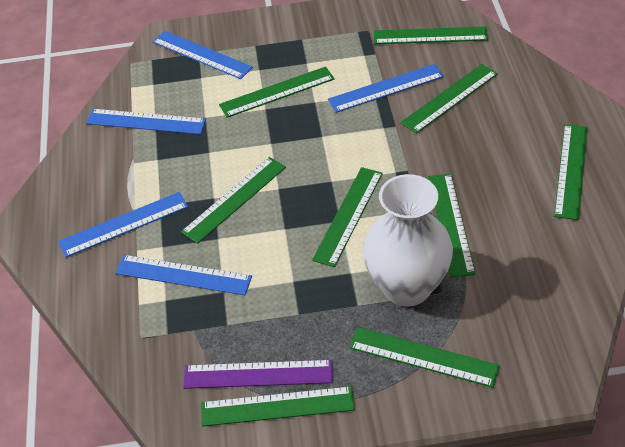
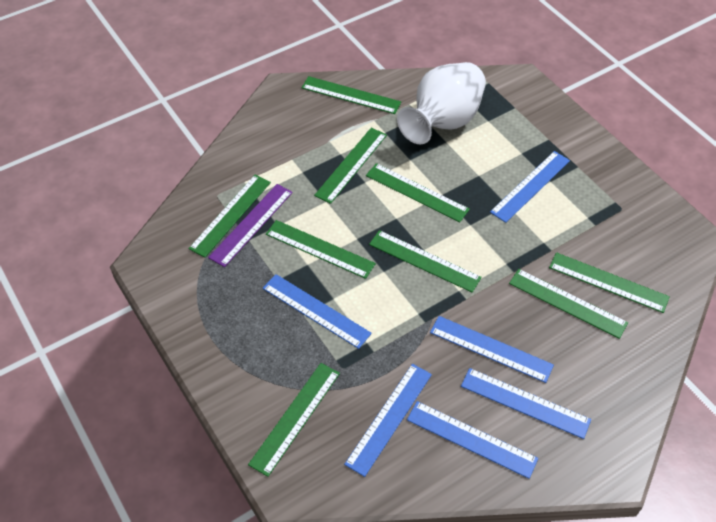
blue ruler: 5 -> 6

